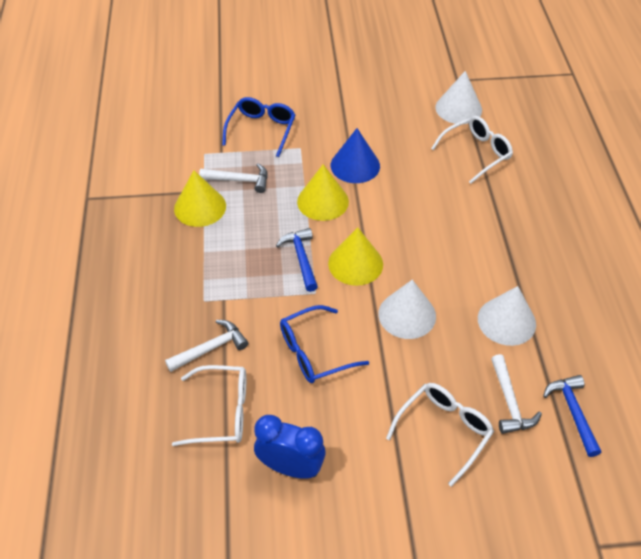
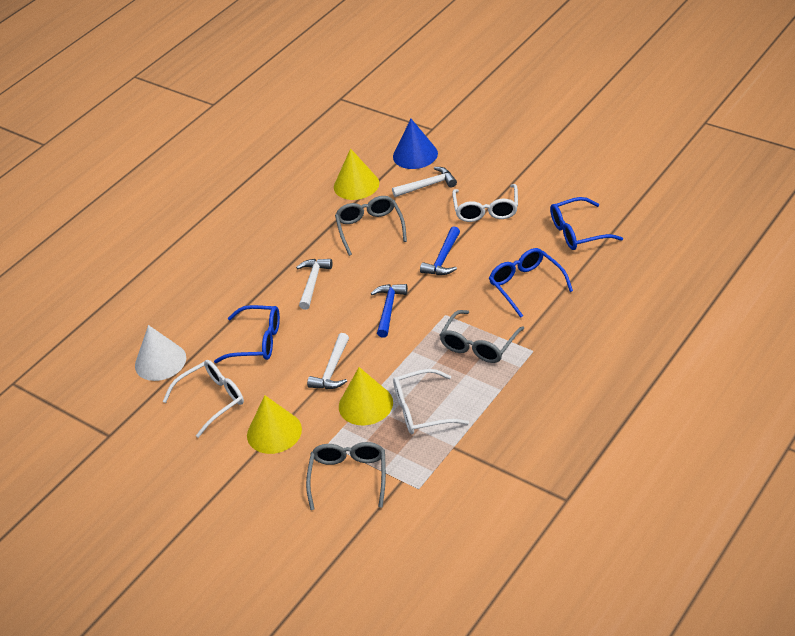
blue clock: 1 -> 0
blue glasses: 2 -> 3
grey glasses: 0 -> 3
white cone: 3 -> 1

